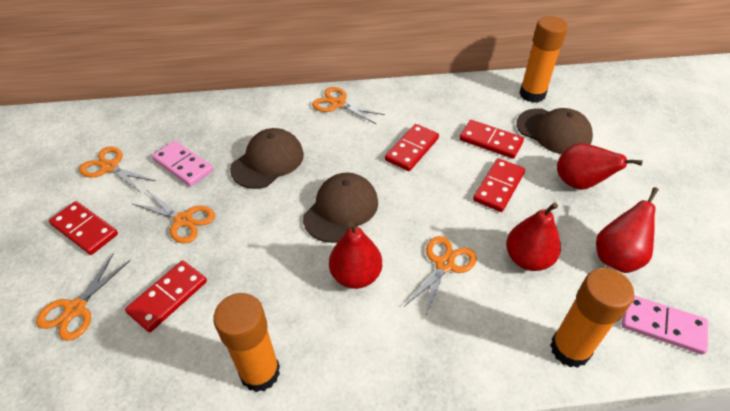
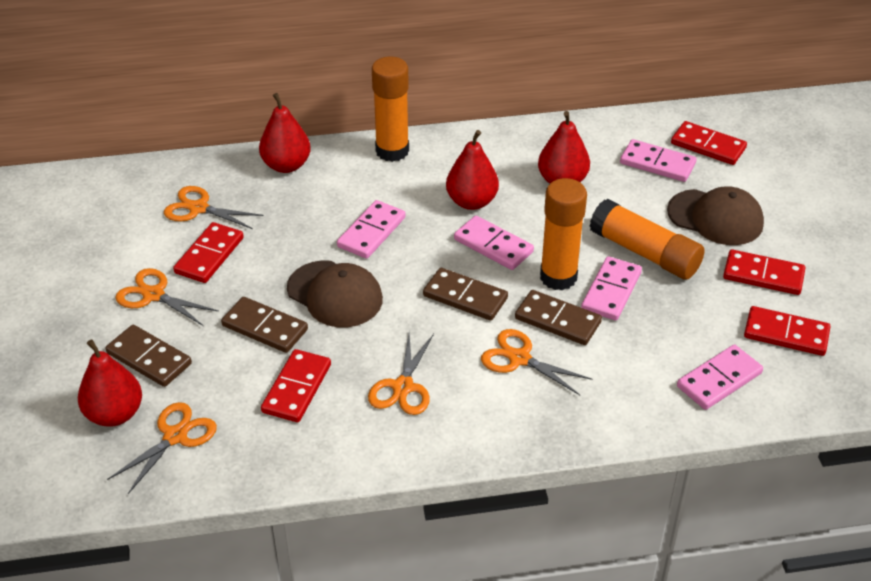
brown cap: 3 -> 2
brown domino: 0 -> 4
pink domino: 2 -> 5

